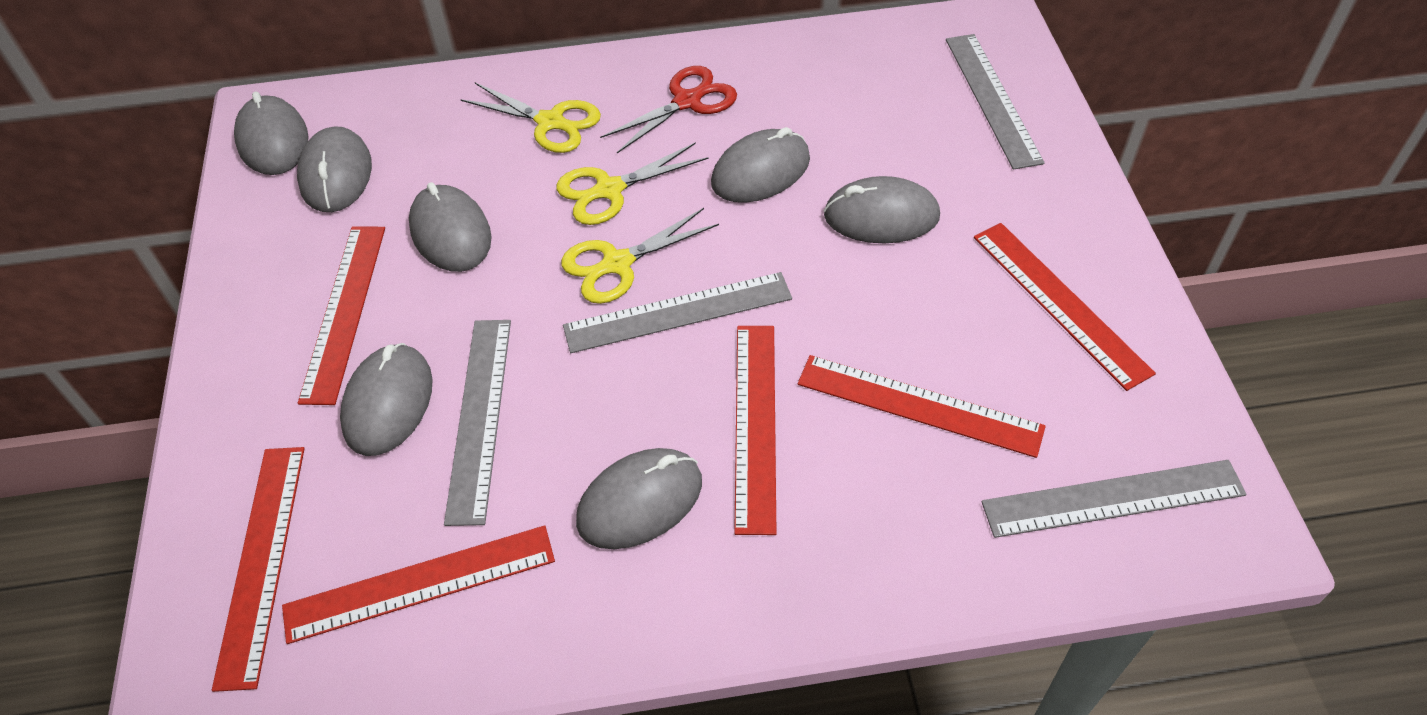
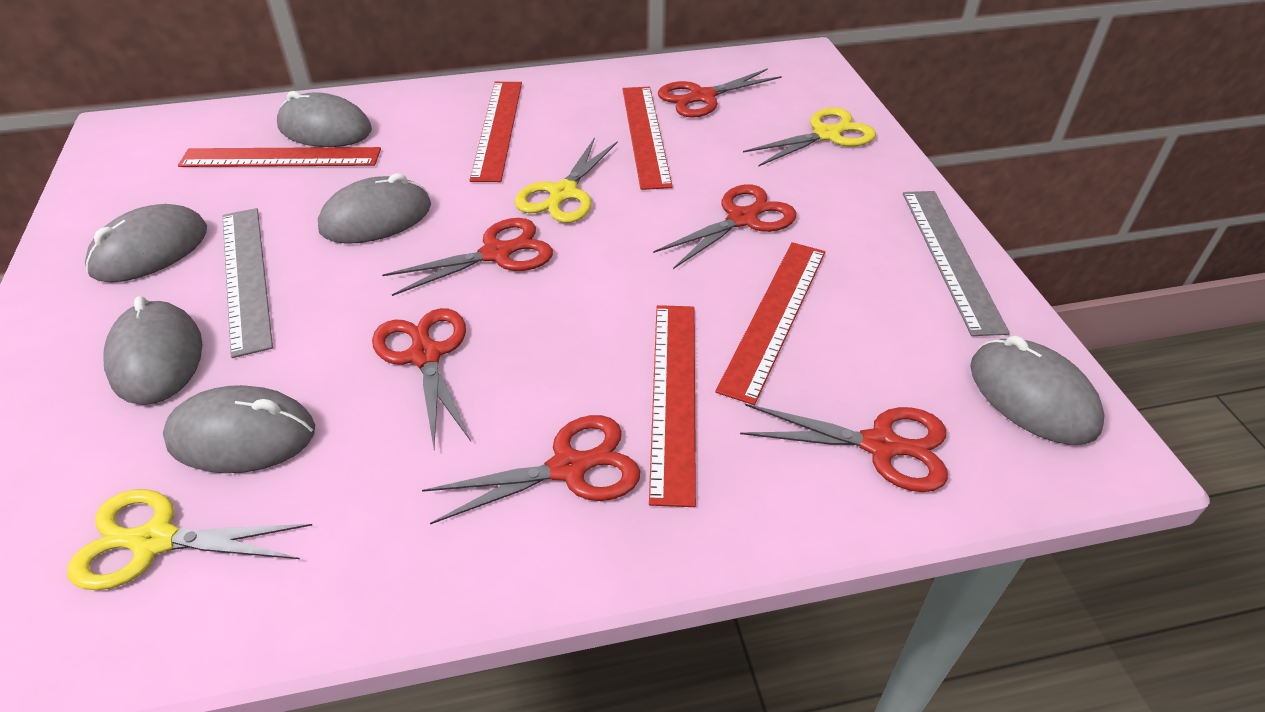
grey mouse: 7 -> 6
grey ruler: 4 -> 2
red ruler: 6 -> 5
red scissors: 1 -> 6

